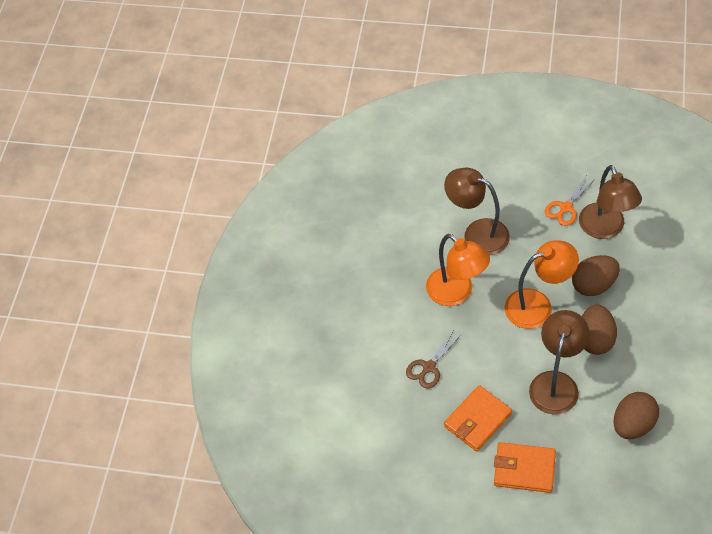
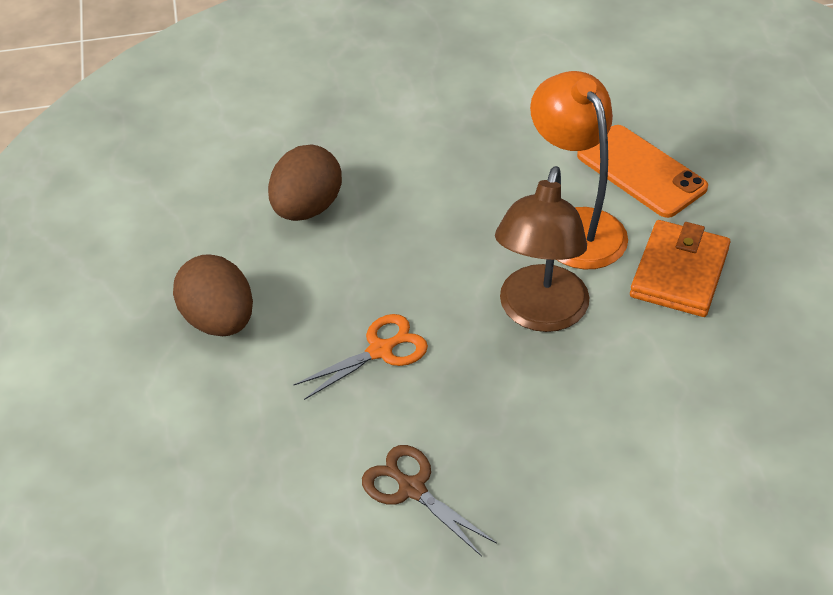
brown egg: 3 -> 2
brown lamp: 3 -> 1
orange lamp: 2 -> 1
orange phone: 0 -> 1
orange wallet: 2 -> 1

